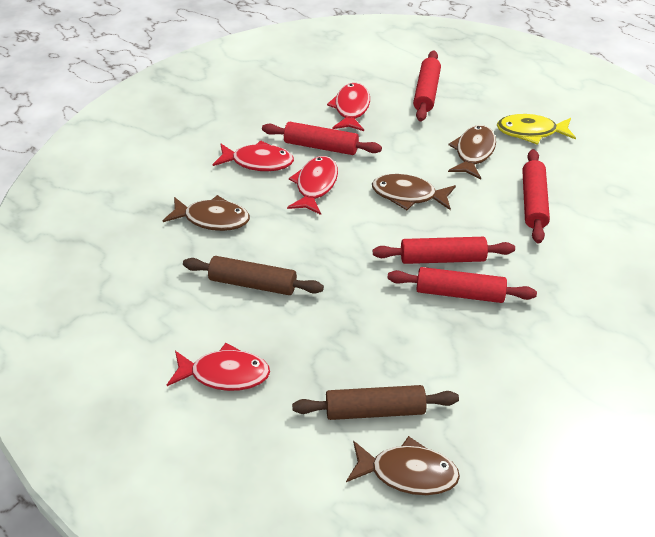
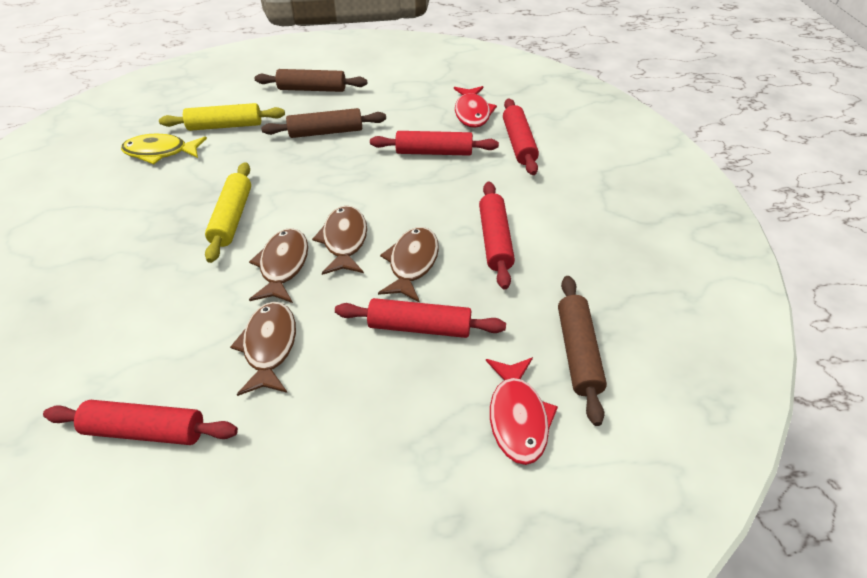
brown rolling pin: 2 -> 3
red fish: 4 -> 2
yellow rolling pin: 0 -> 2

